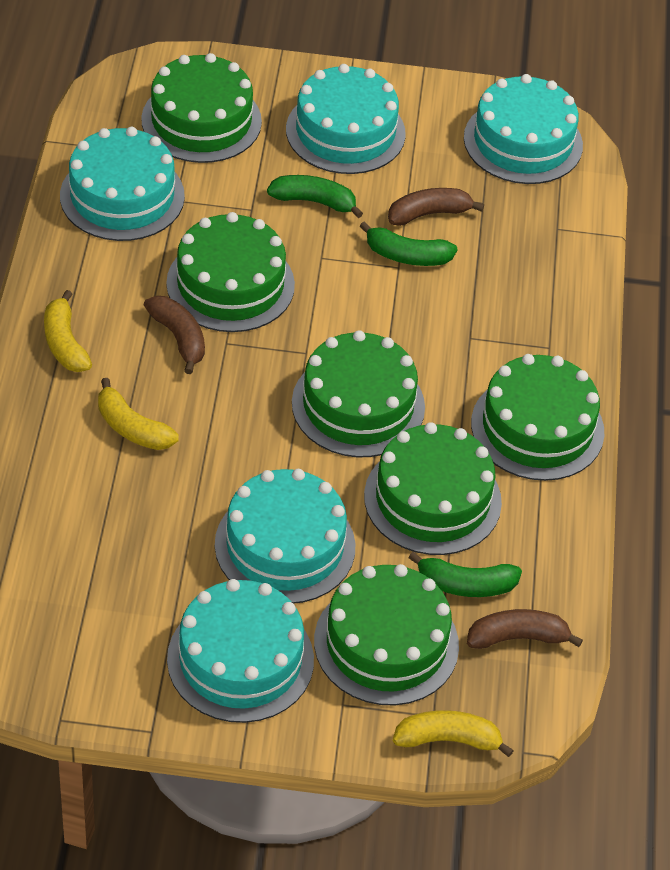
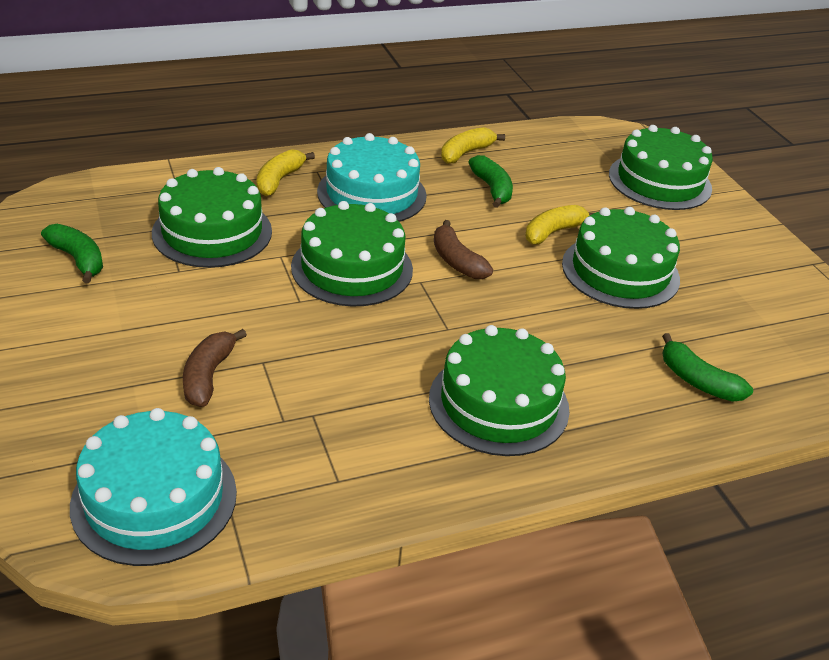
brown banana: 3 -> 2
green cake: 6 -> 5
turquoise cake: 5 -> 2

